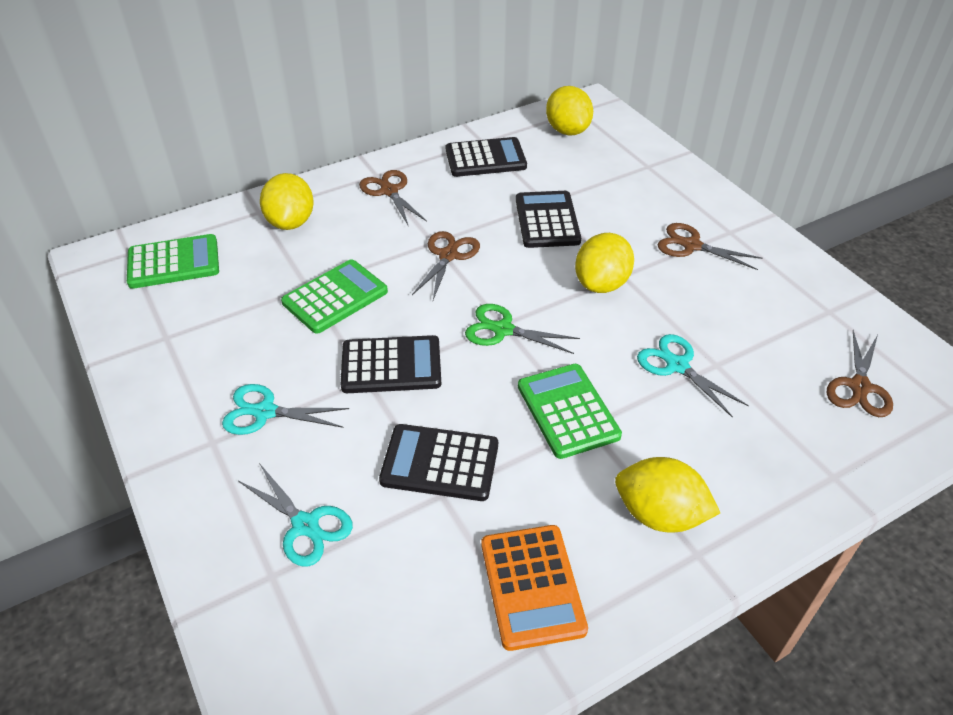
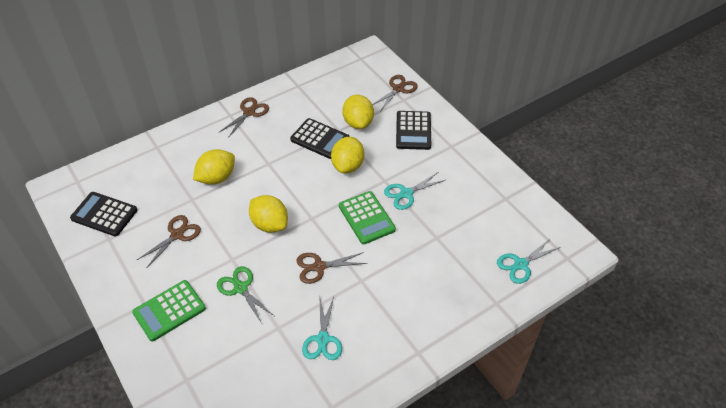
black calculator: 4 -> 3
green calculator: 3 -> 2
orange calculator: 1 -> 0

